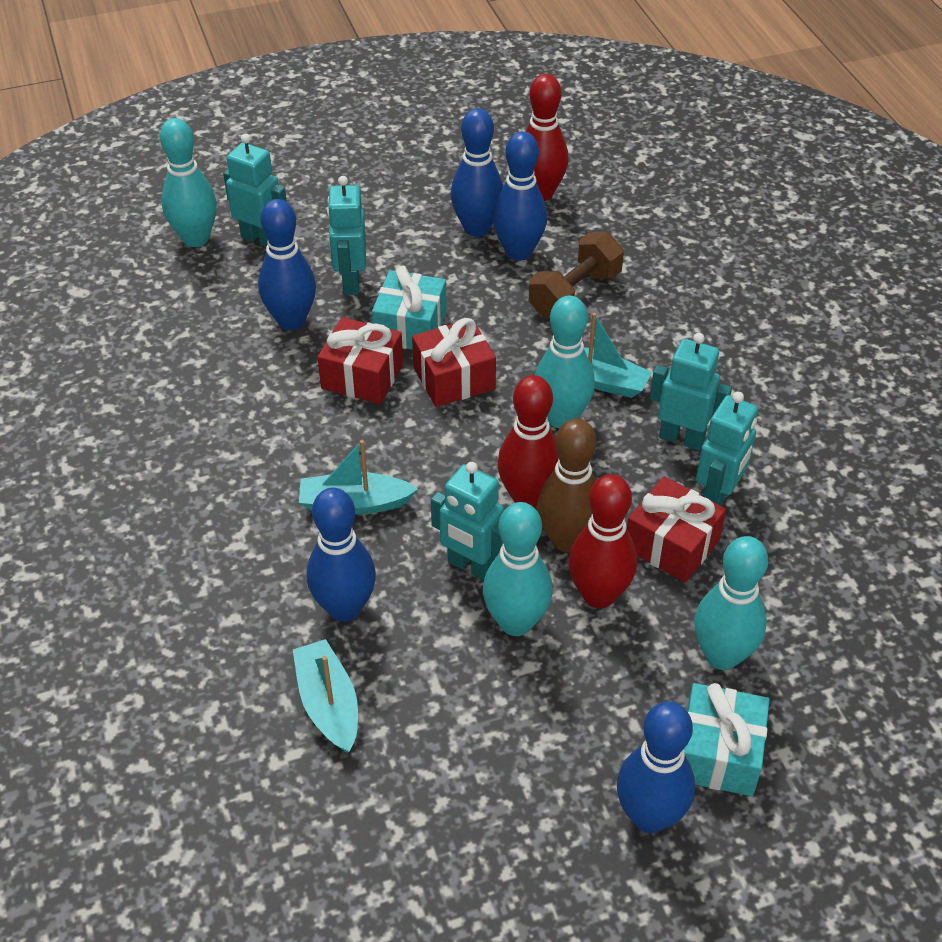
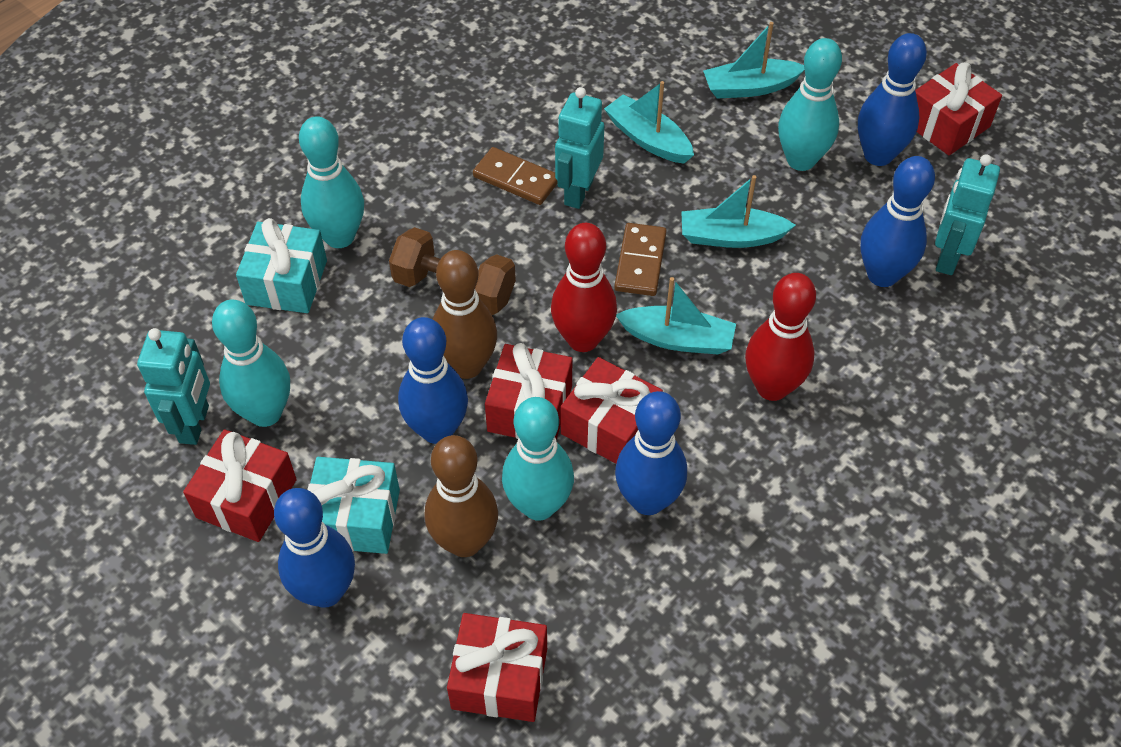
brown bowling pin: 1 -> 2
brown domino: 0 -> 2
red bowling pin: 3 -> 2
red gift: 3 -> 5
turquoise boat: 3 -> 4
turquoise robot: 5 -> 3

